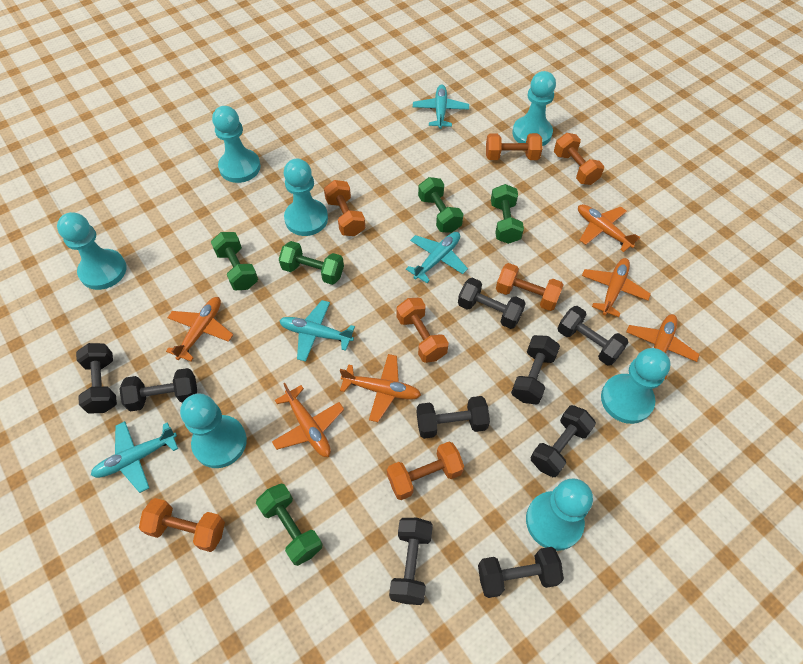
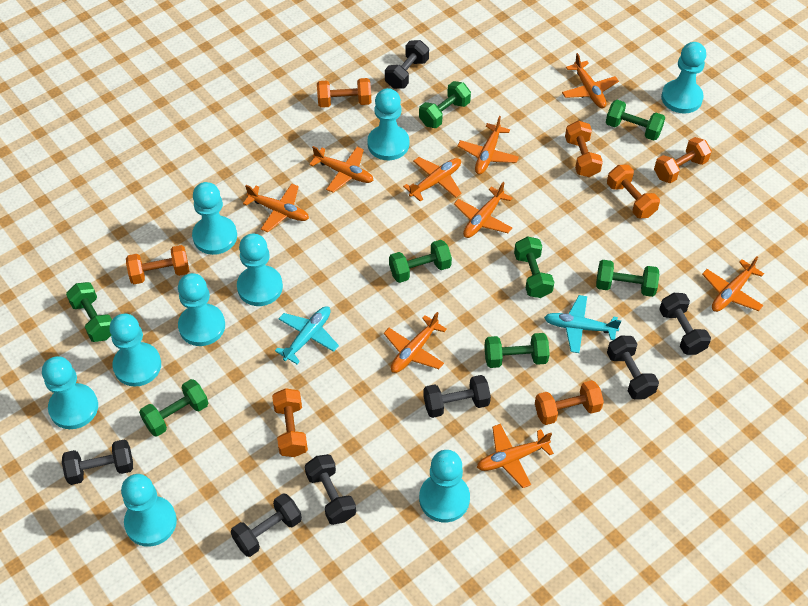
black dumbbell: 9 -> 7
green dumbbell: 5 -> 8
orange plane: 6 -> 9
turquoise pawn: 7 -> 9
turquoise plane: 4 -> 2

